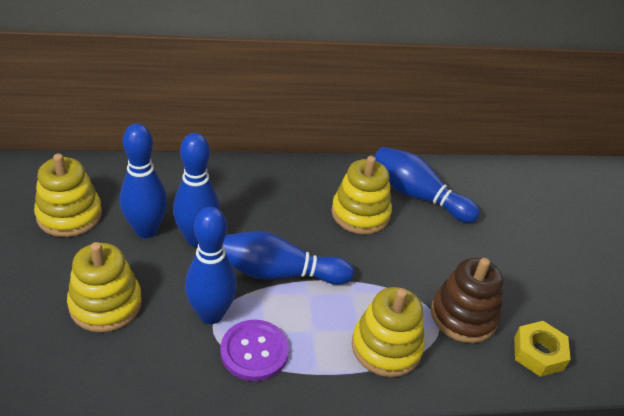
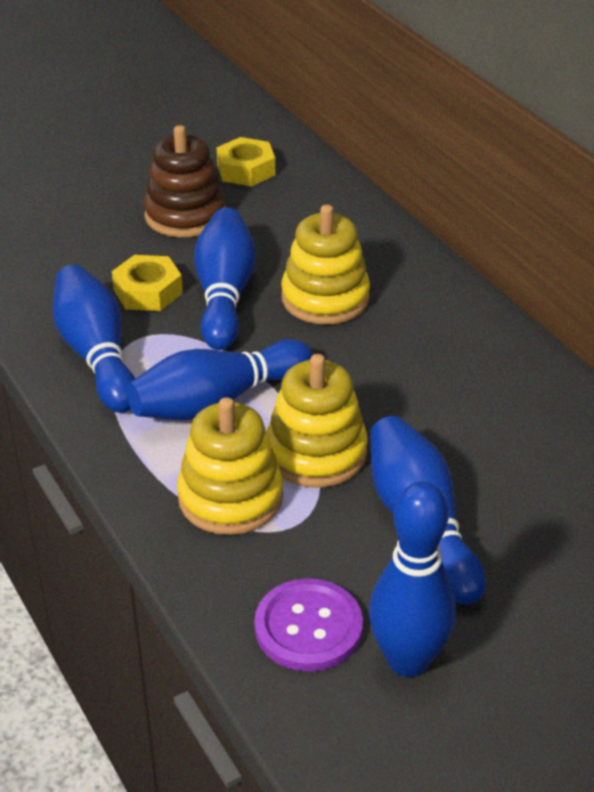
yellow nut: 1 -> 2
yellow stacking toy: 4 -> 3

